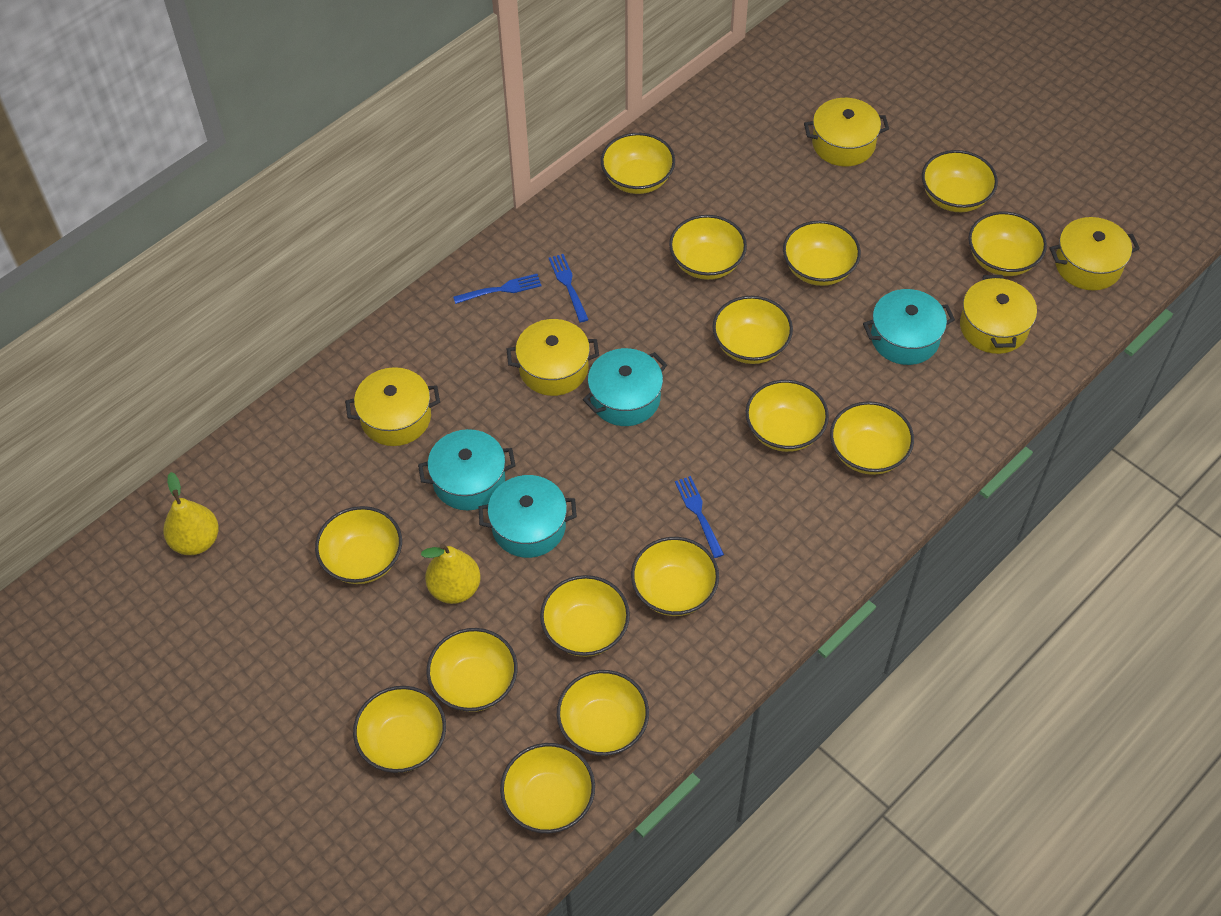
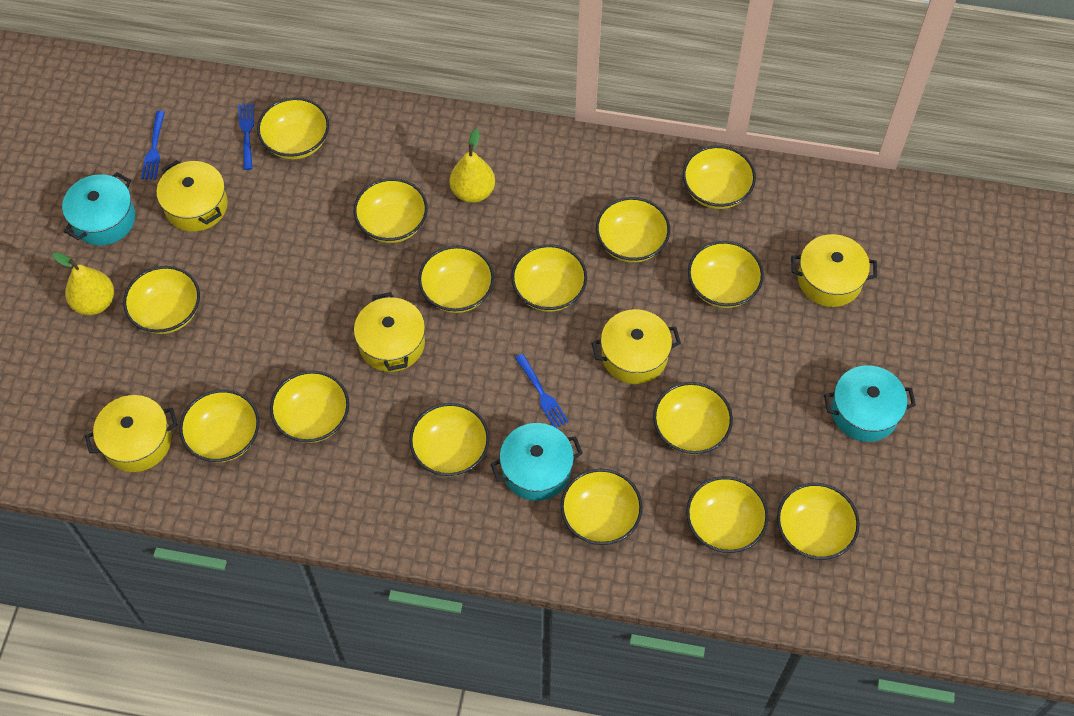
turquoise pot: 4 -> 3

